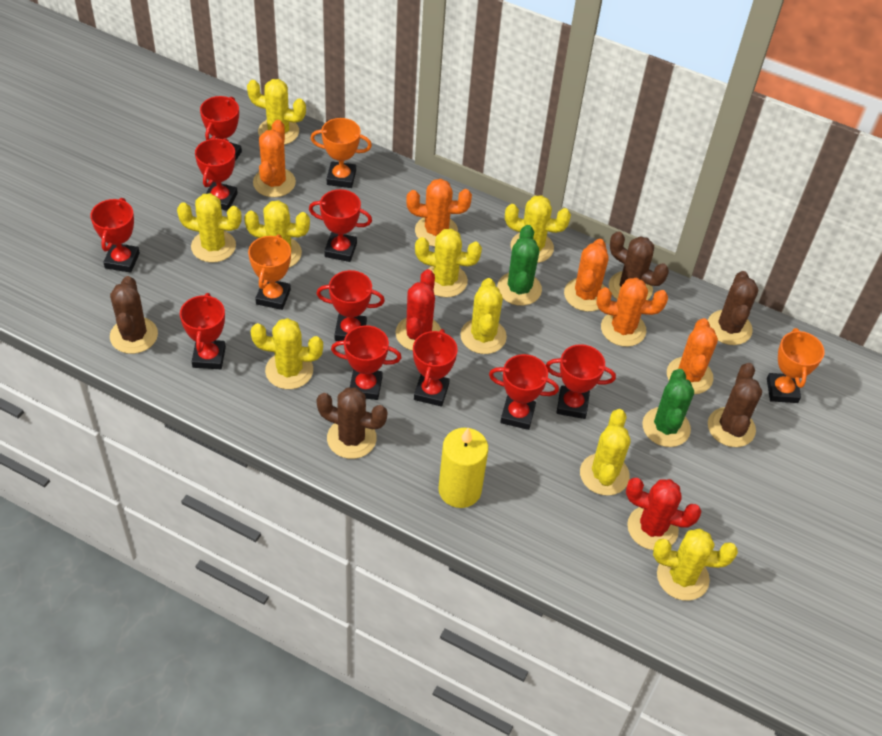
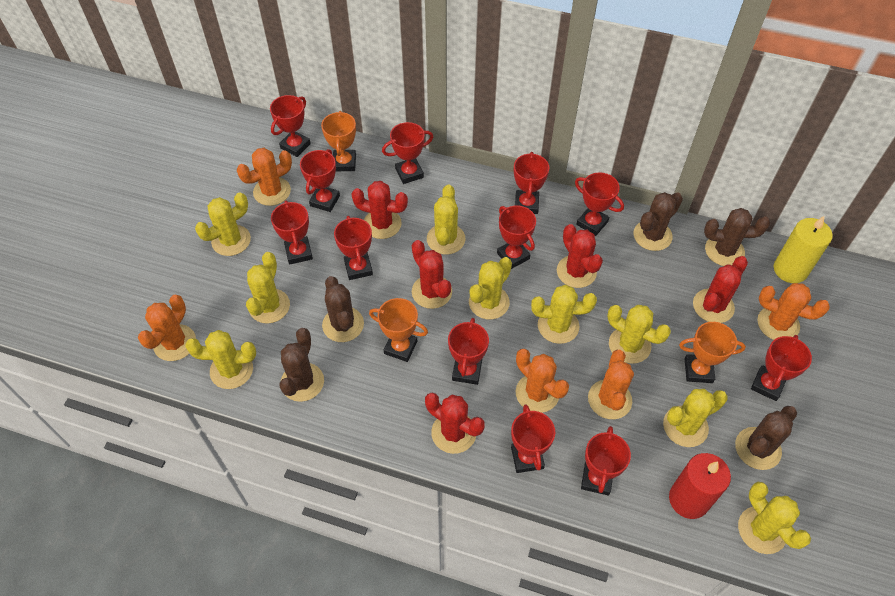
green cactus: 2 -> 0
red cactus: 2 -> 5
red candle: 0 -> 1
red trophy: 10 -> 12

